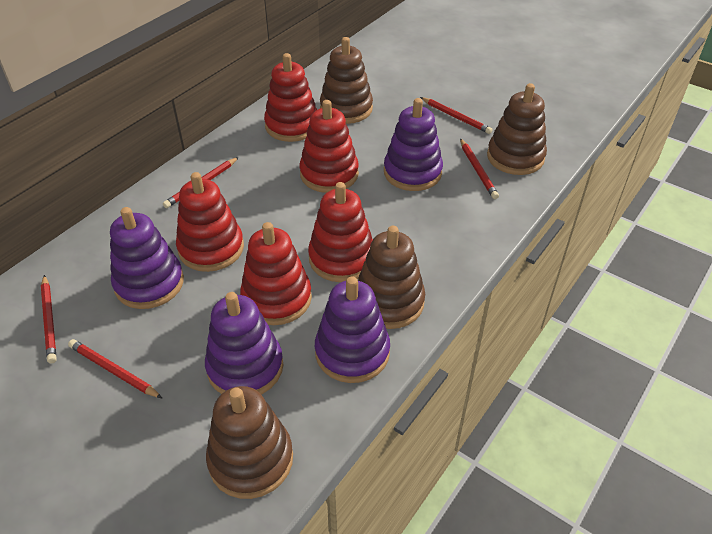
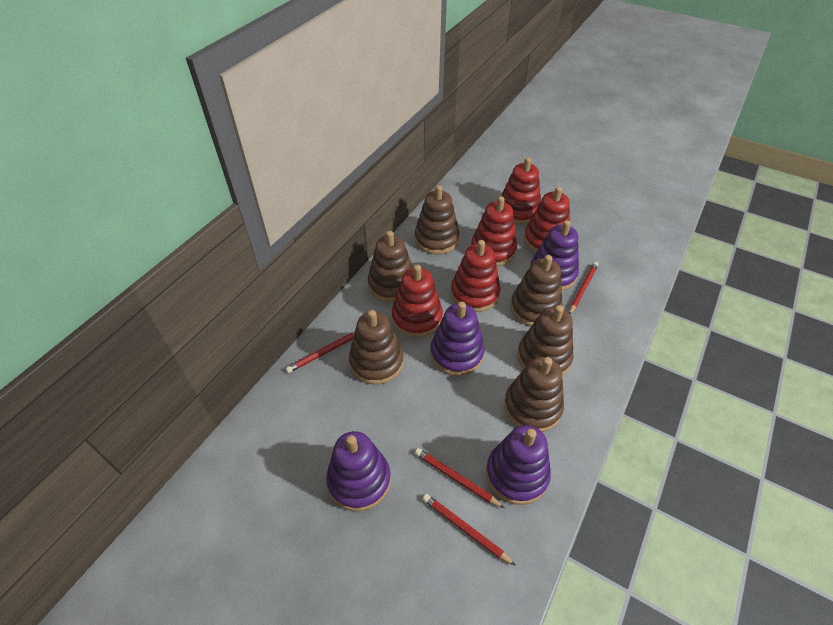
brown stacking toy: 4 -> 6
red pencil: 5 -> 4

